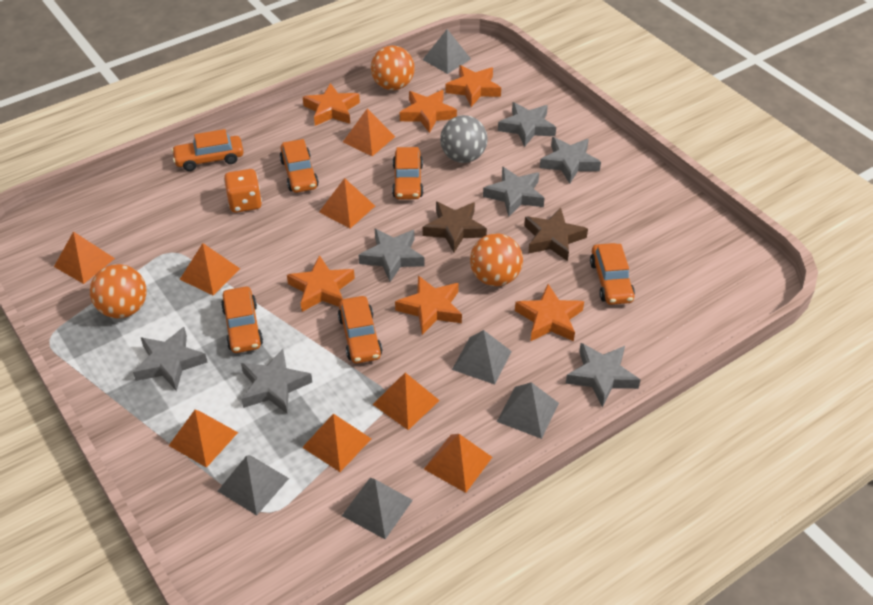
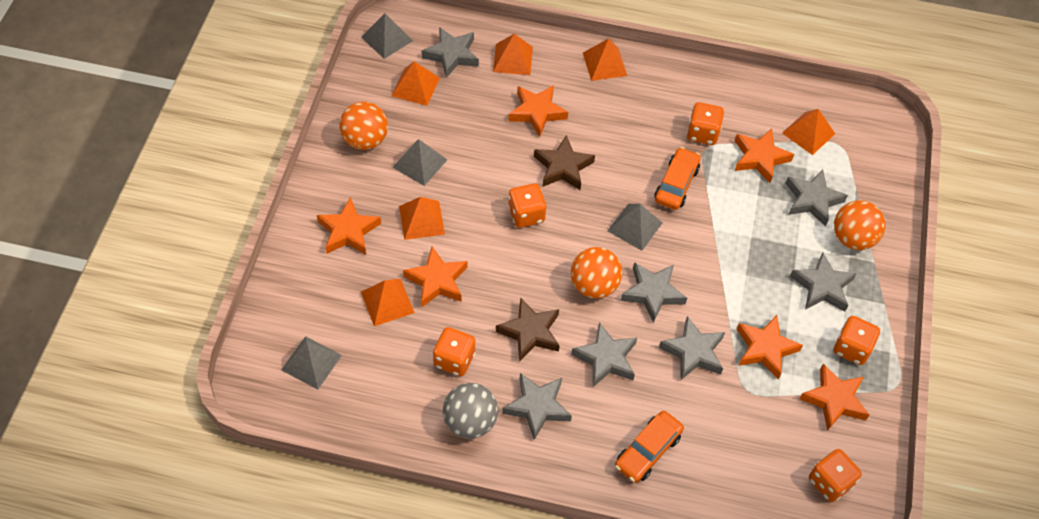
grey pyramid: 5 -> 4
orange car: 6 -> 2
orange dice: 1 -> 5
orange pyramid: 8 -> 6

